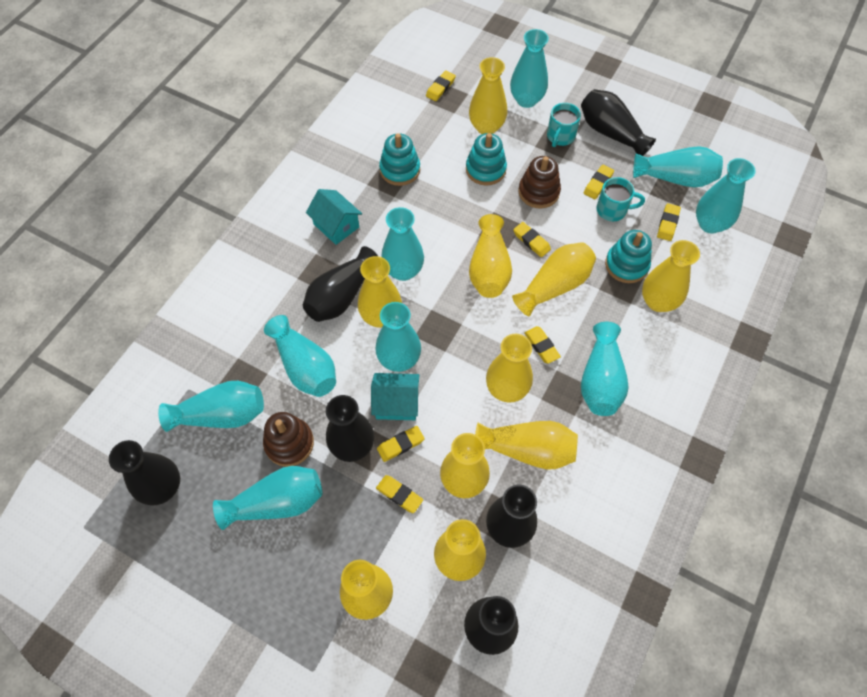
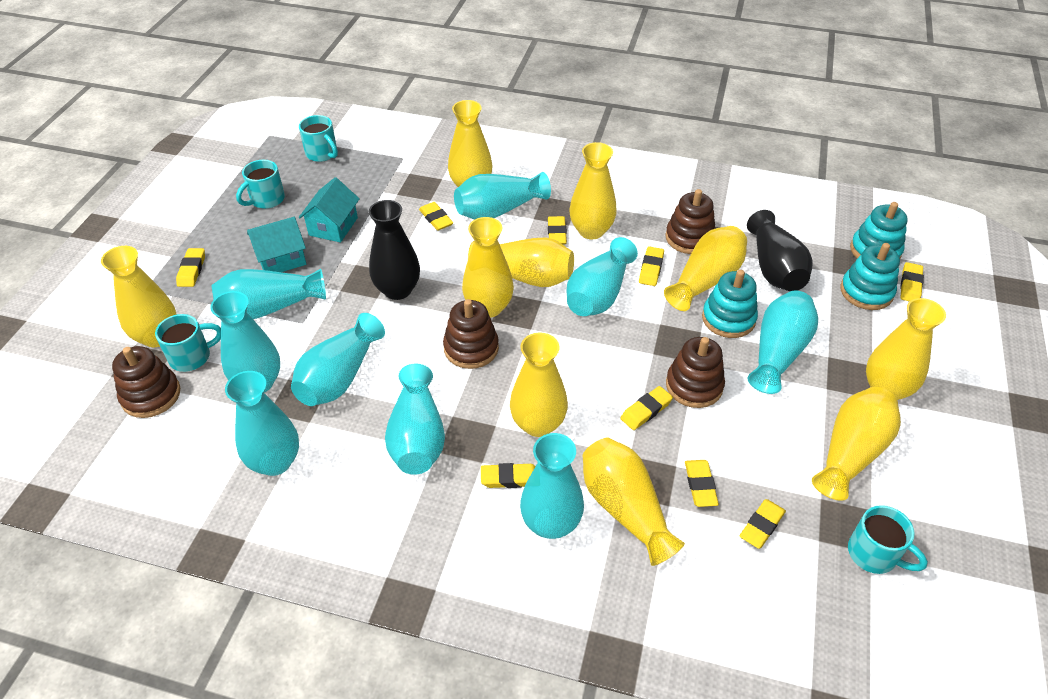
black vase: 6 -> 2
brown stacking toy: 2 -> 4
turquoise mug: 2 -> 4
yellow eraser: 7 -> 9

